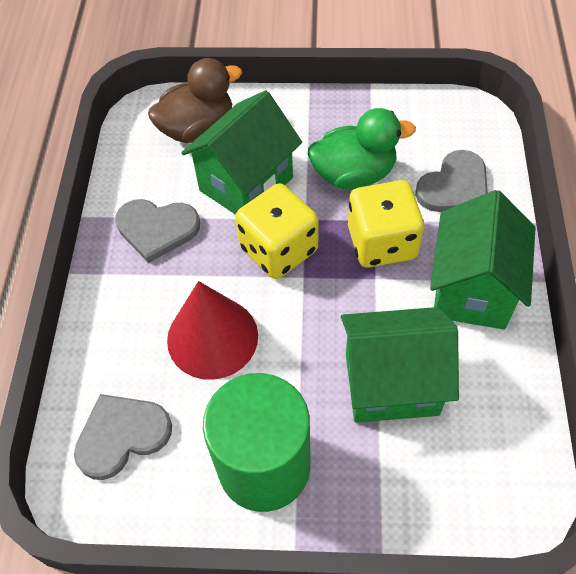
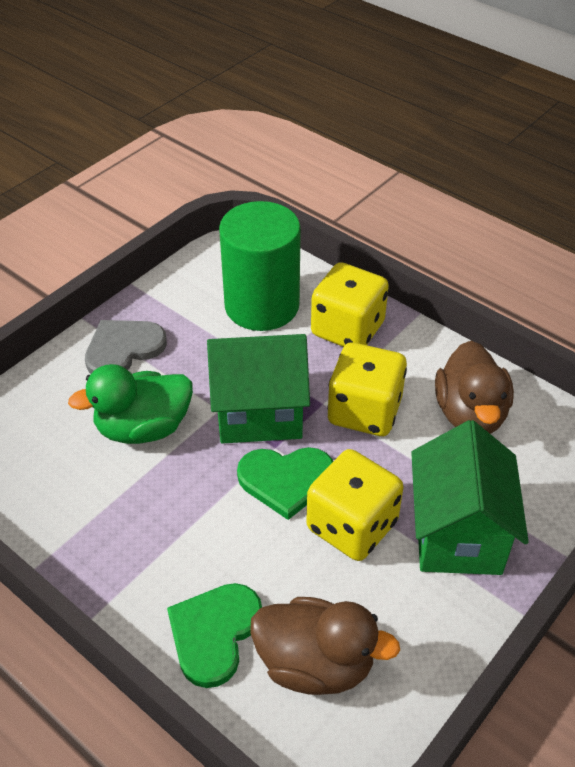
brown duck: 1 -> 2
green heart: 0 -> 2
green house: 3 -> 2
grey heart: 3 -> 1
red cone: 1 -> 0
yellow dice: 2 -> 3

